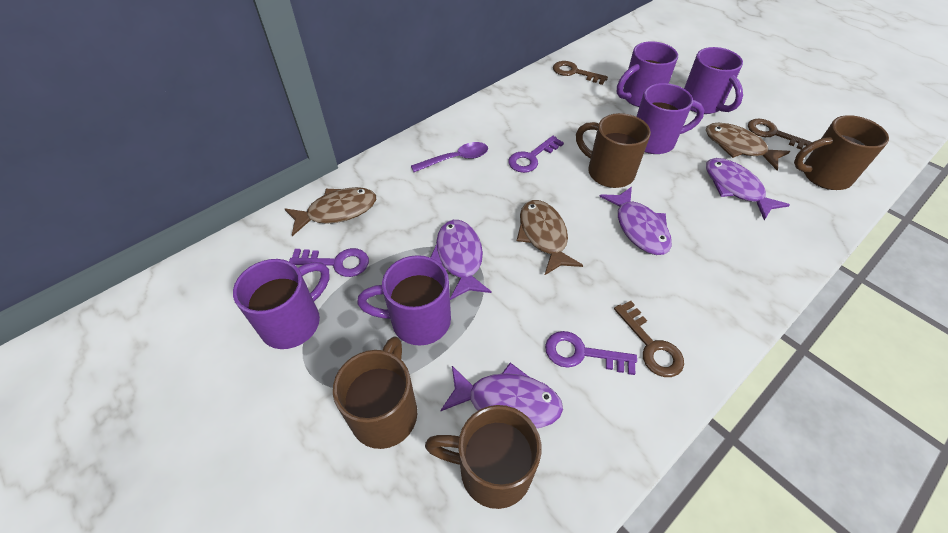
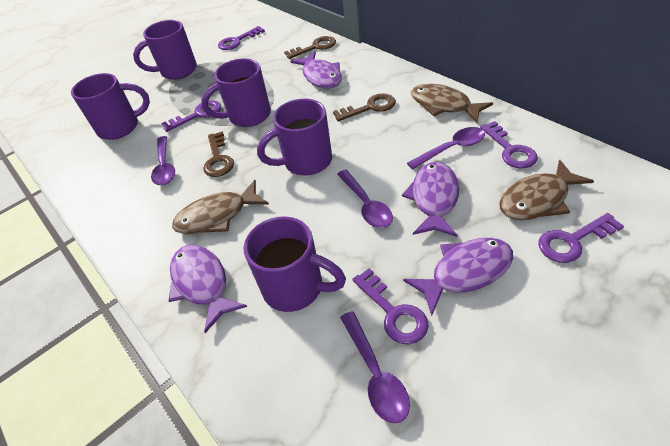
brown mug: 4 -> 0
purple key: 3 -> 5
purple spoon: 1 -> 4

